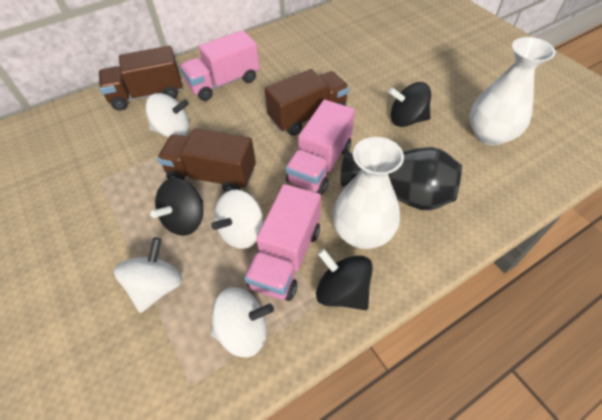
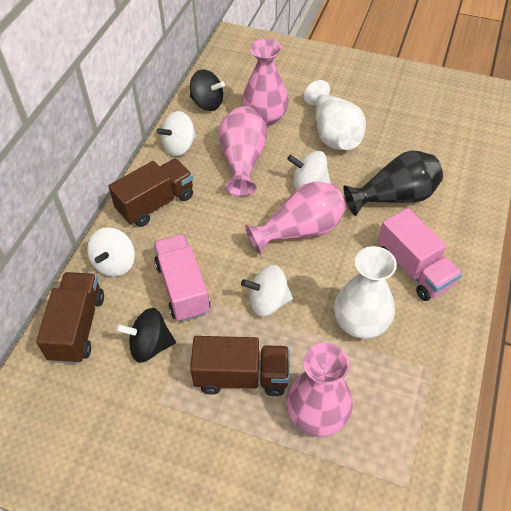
black spinning top: 3 -> 2
pink truck: 3 -> 2
pink vase: 0 -> 4

